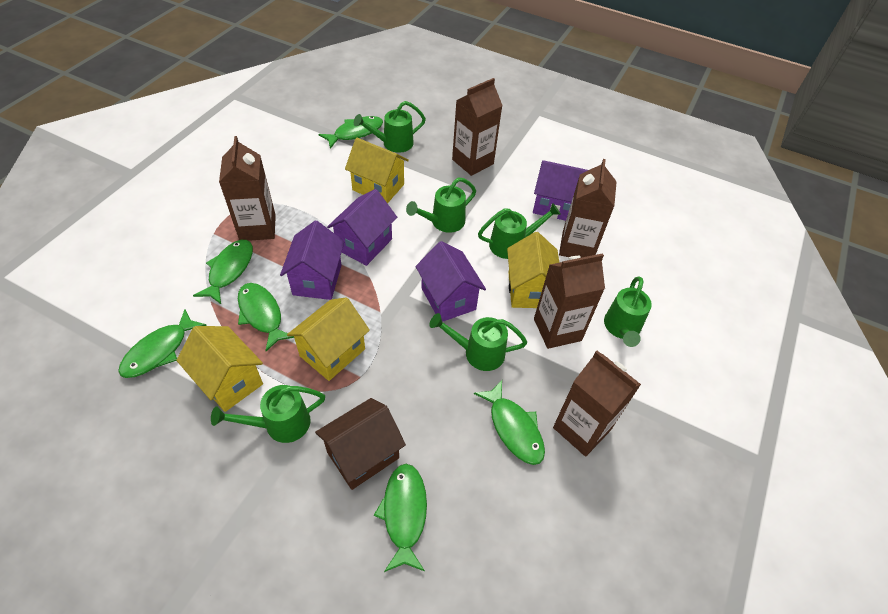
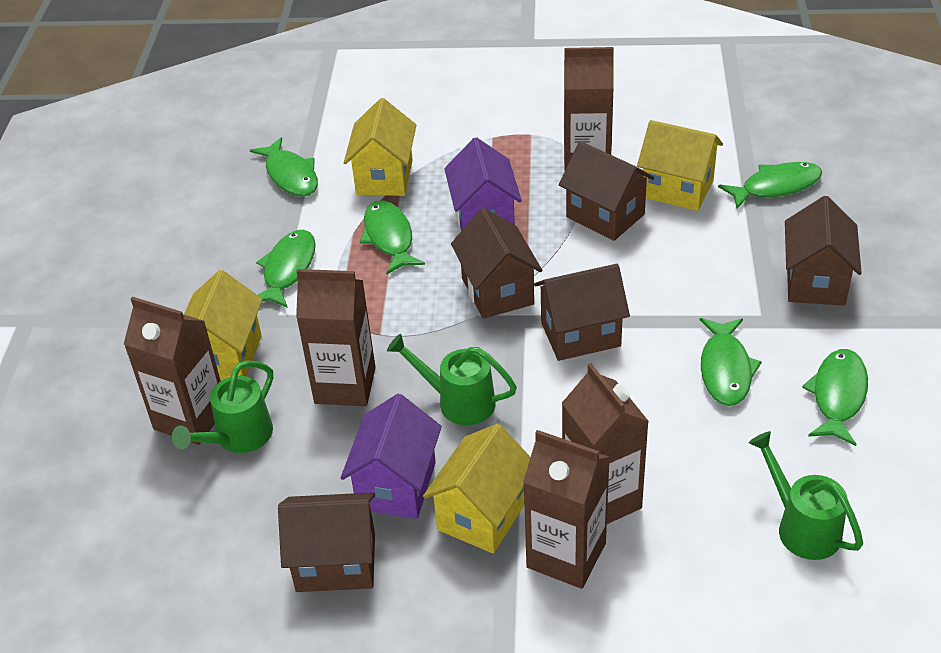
brown house: 1 -> 5
green watering can: 6 -> 3
purple house: 4 -> 2

